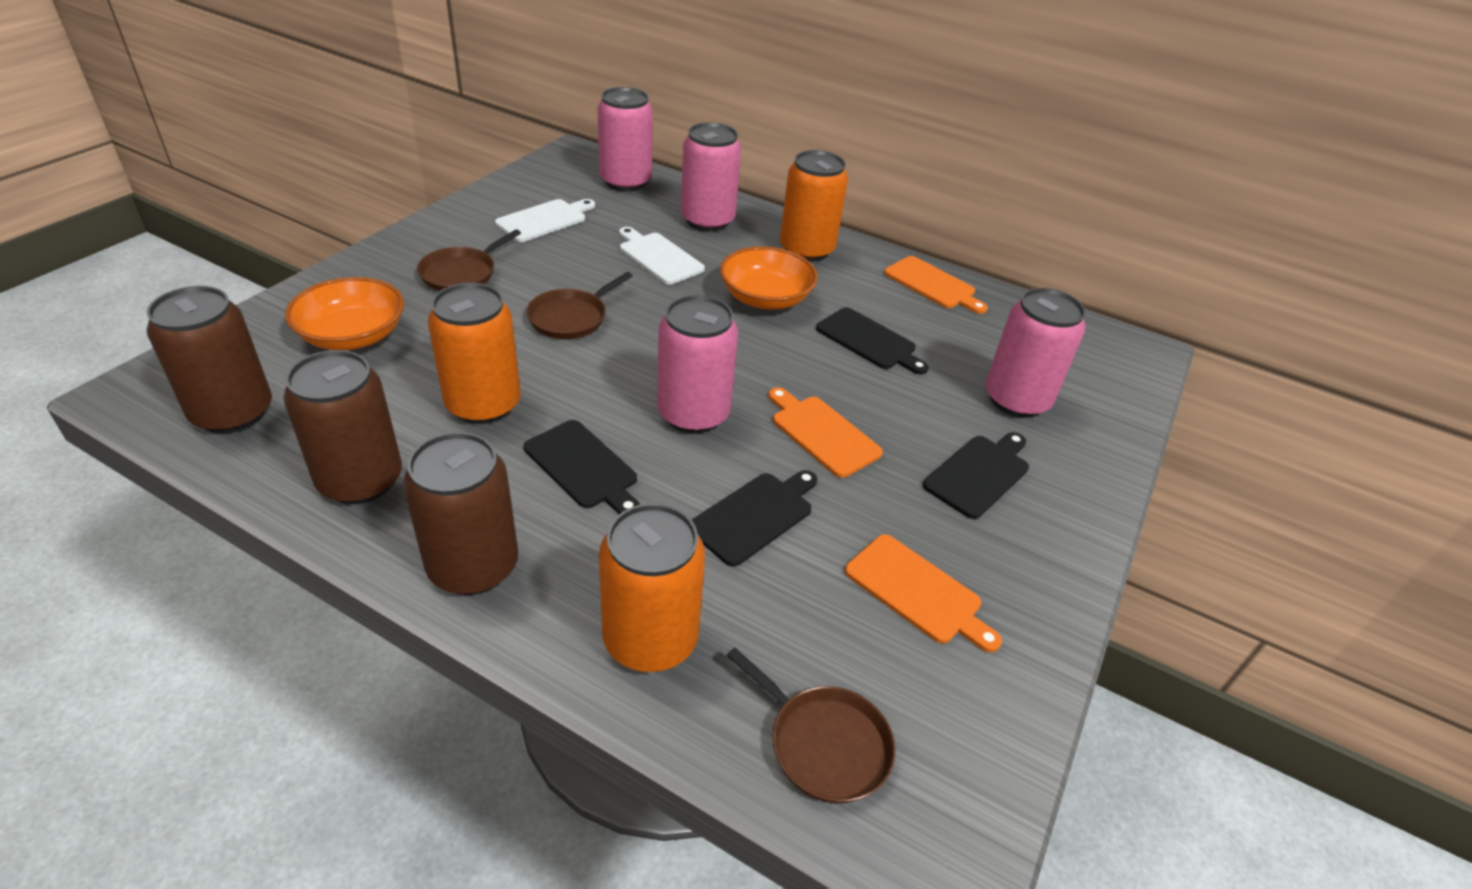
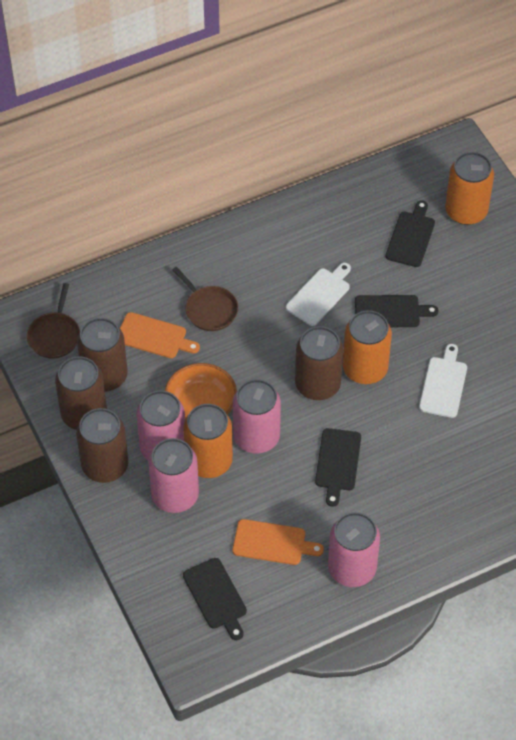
brown can: 3 -> 4
brown pan: 3 -> 2
orange bowl: 2 -> 1
orange cutting board: 3 -> 2

